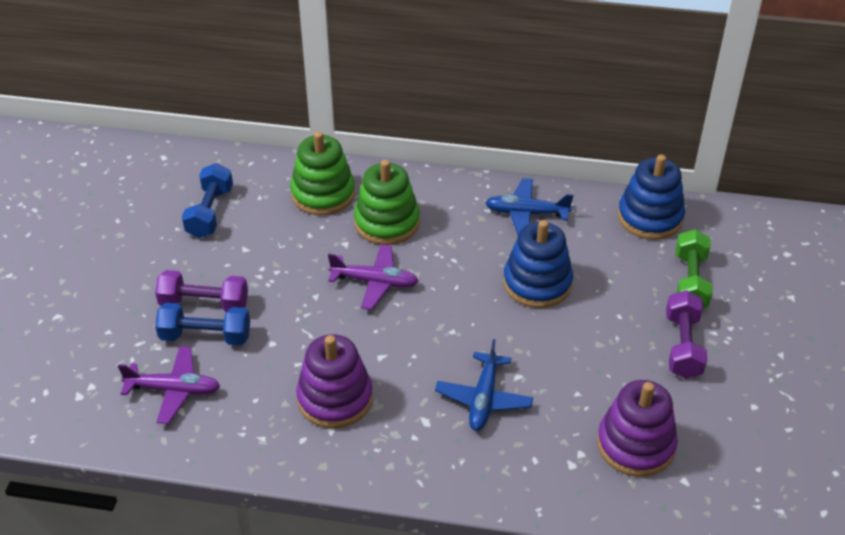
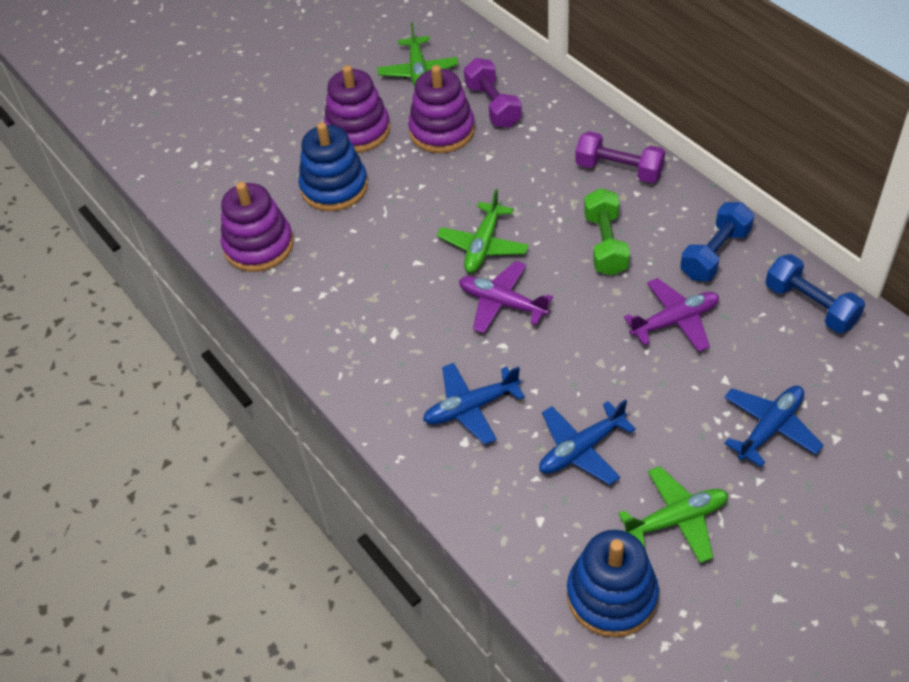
blue plane: 2 -> 3
green plane: 0 -> 3
green stacking toy: 2 -> 0
purple stacking toy: 2 -> 3

